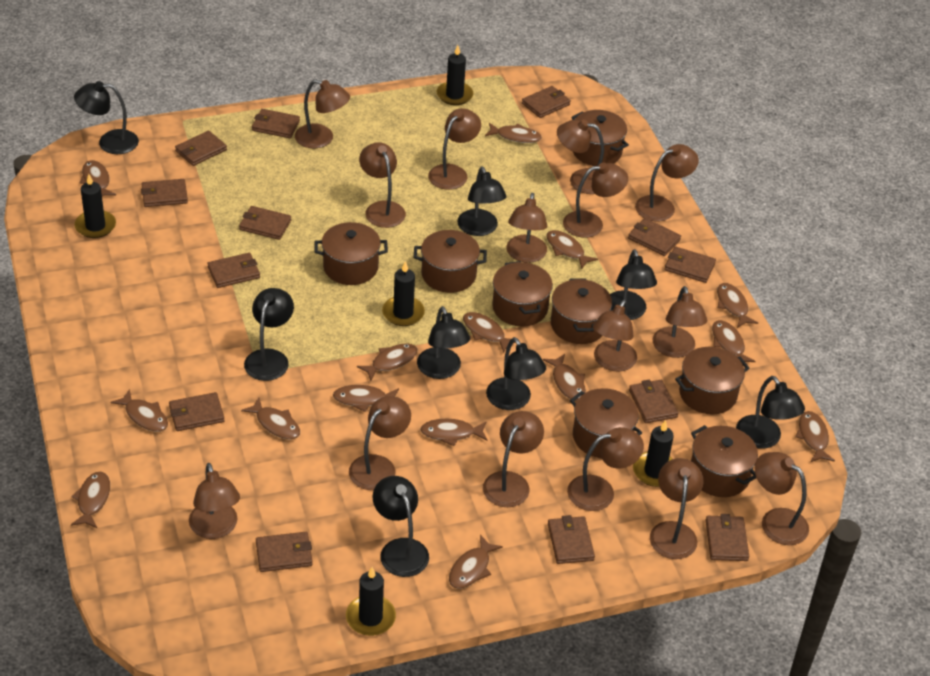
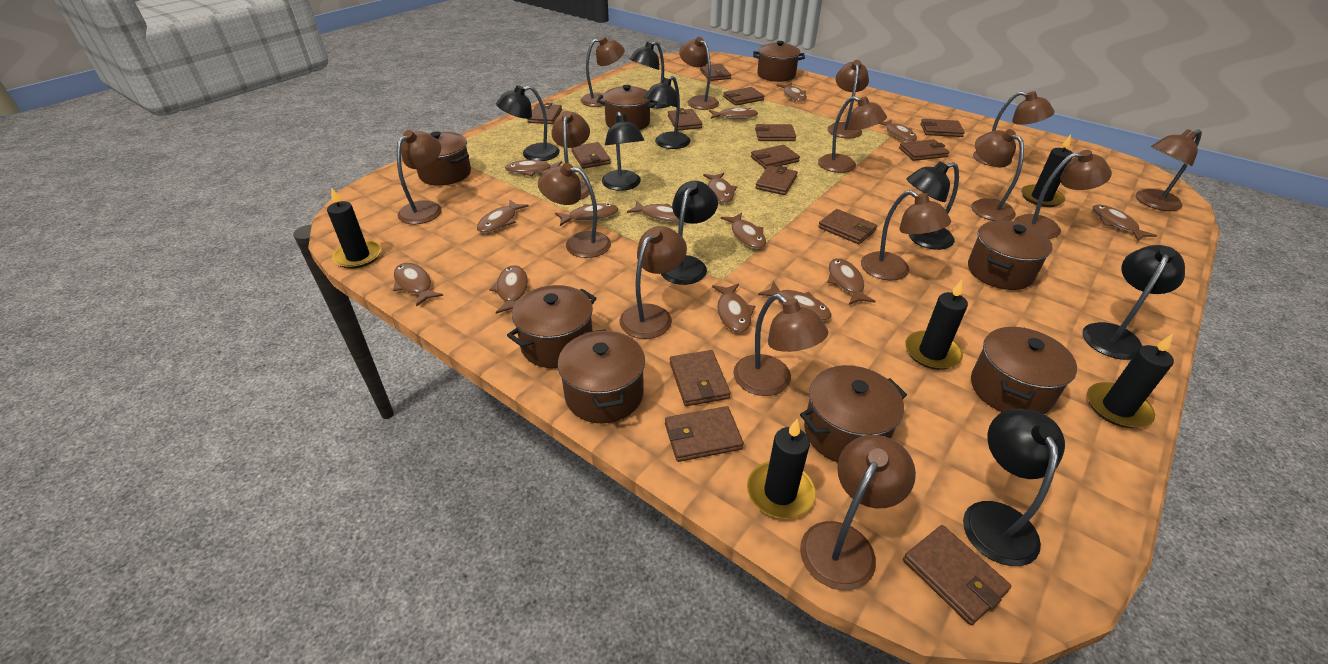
brown wallet: 13 -> 14

